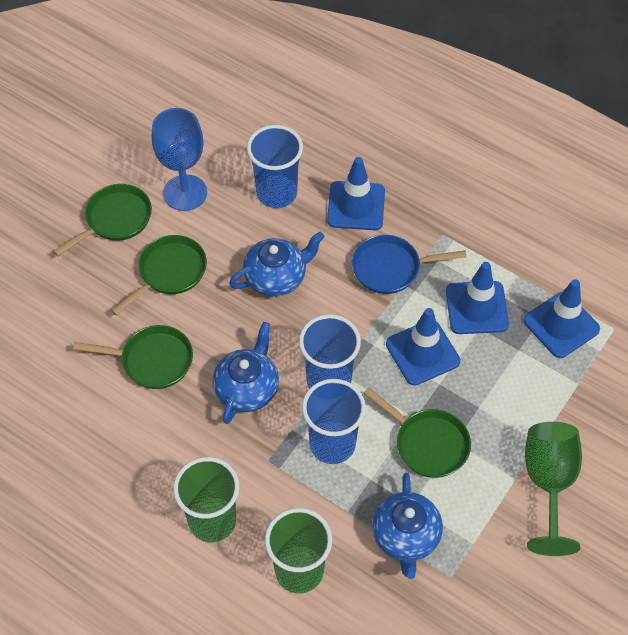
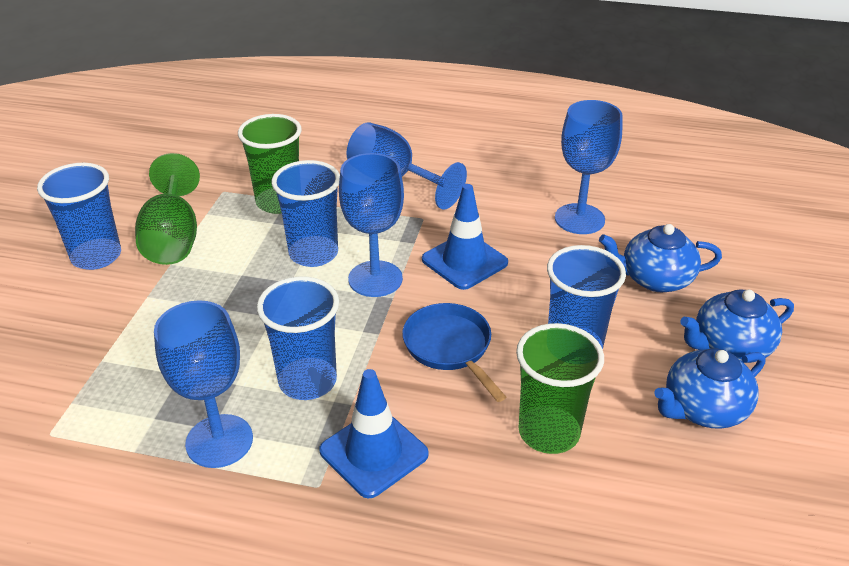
blue cup: 3 -> 4
blue goblet: 1 -> 4
blue traffic cone: 4 -> 2
green pan: 4 -> 0

